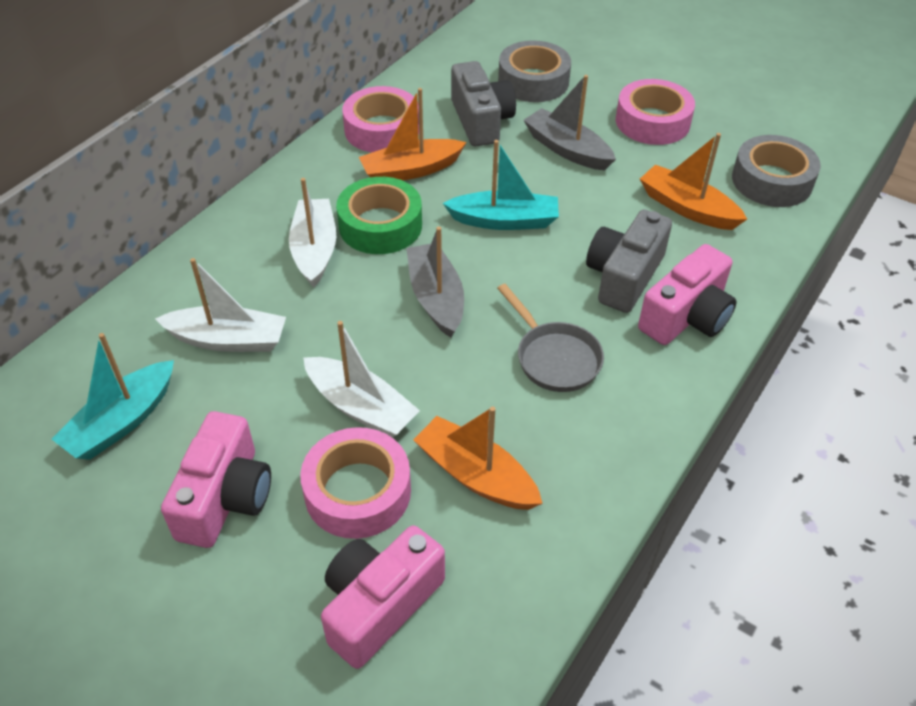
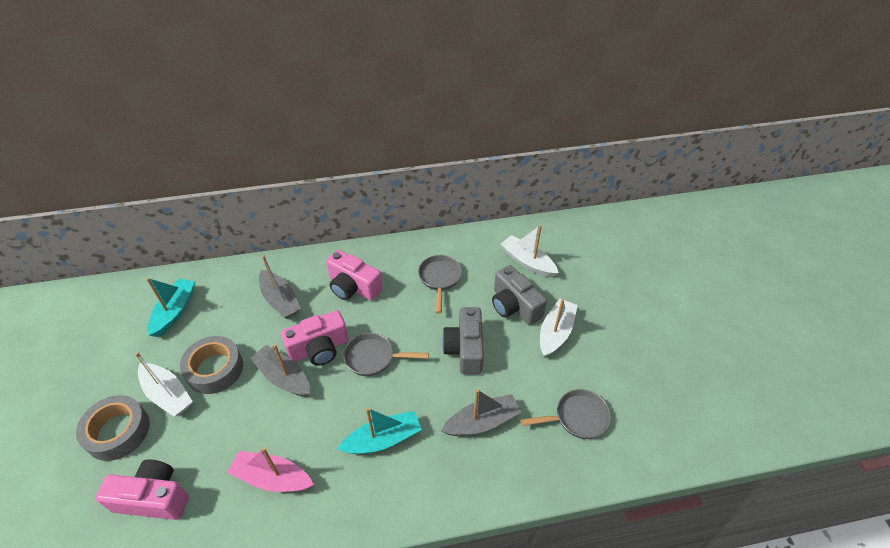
green tape: 1 -> 0
grey boat: 2 -> 3
grey pan: 1 -> 3
orange boat: 3 -> 0
pink boat: 0 -> 1
pink tape: 3 -> 0

